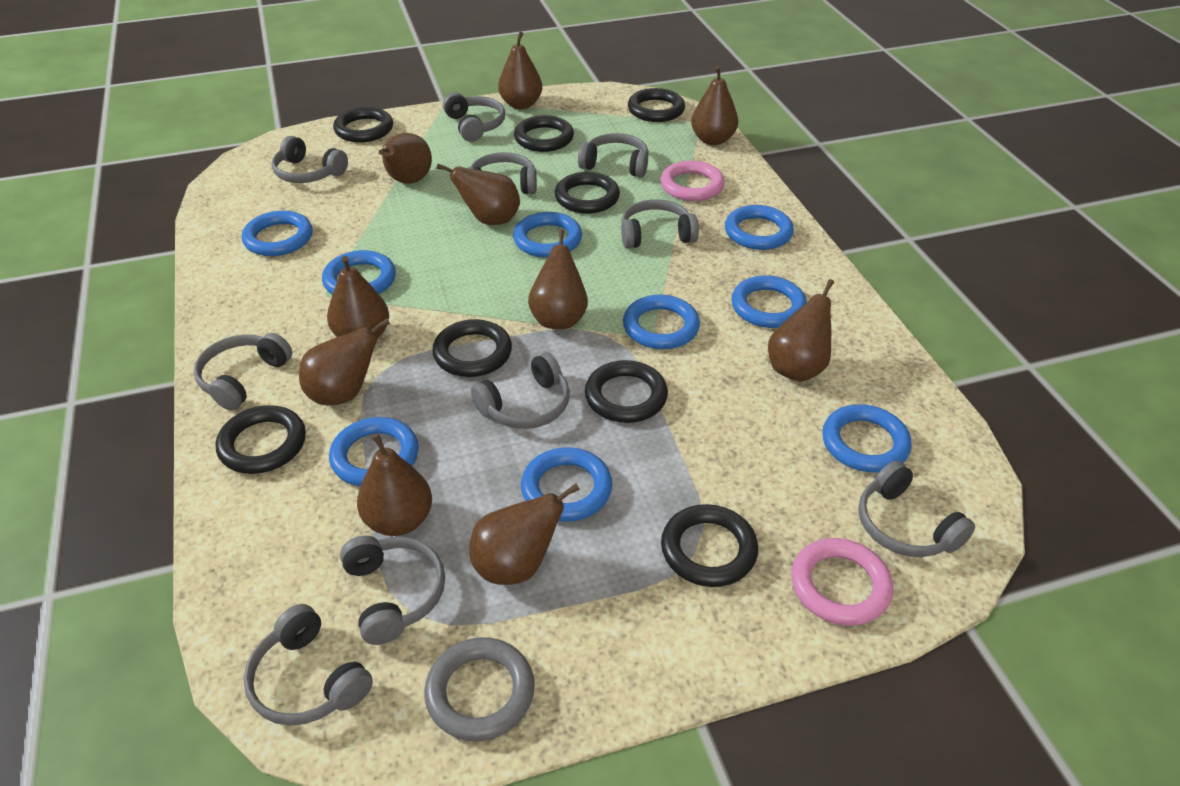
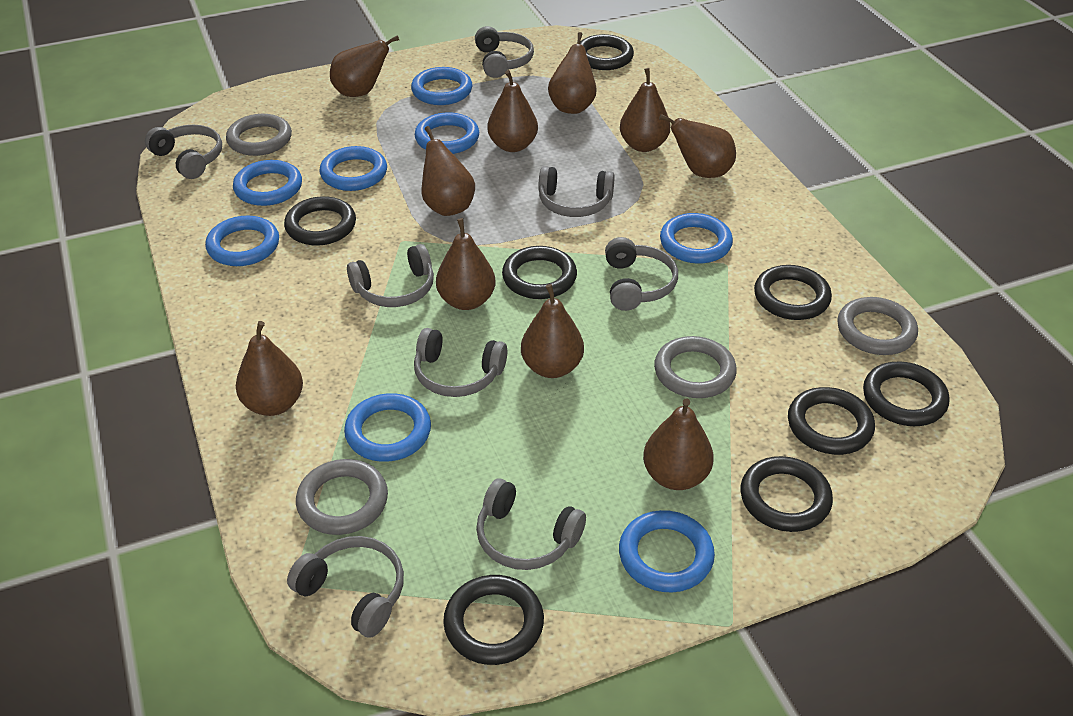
blue ring: 9 -> 8
grey headphones: 10 -> 8
grey ring: 1 -> 4
pink ring: 2 -> 0

